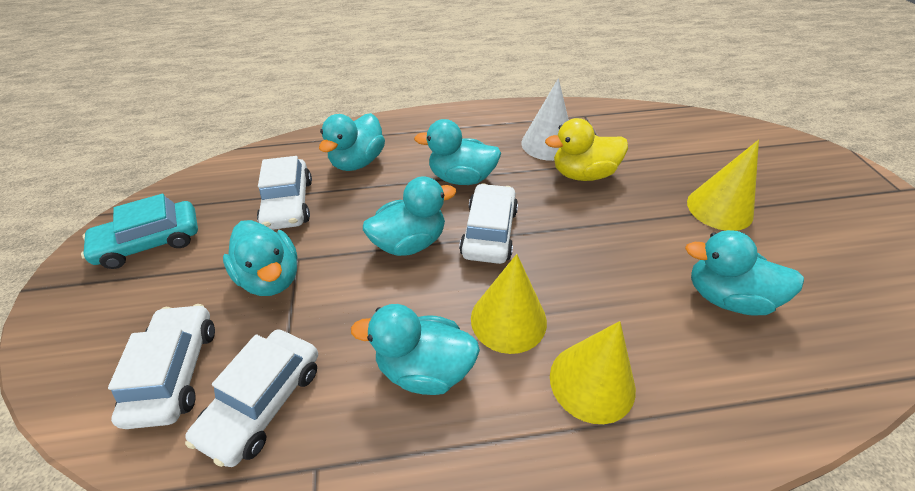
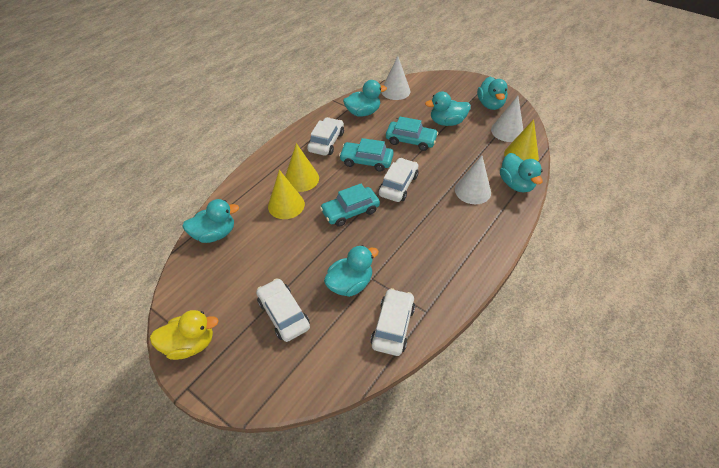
turquoise car: 1 -> 3
white cone: 1 -> 3

